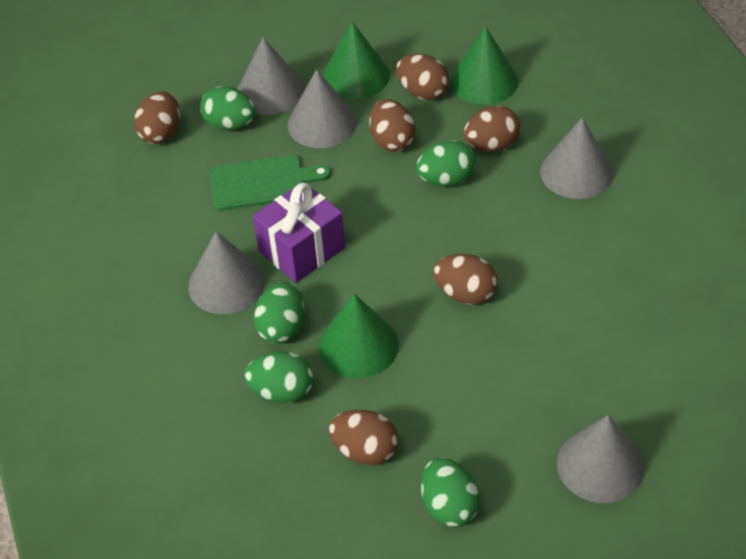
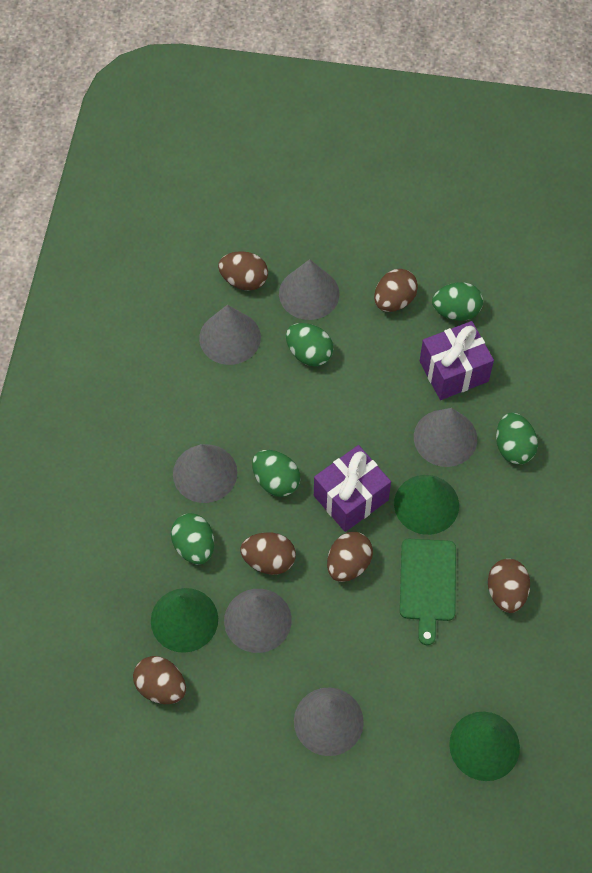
grey cone: 5 -> 6
purple gift: 1 -> 2

